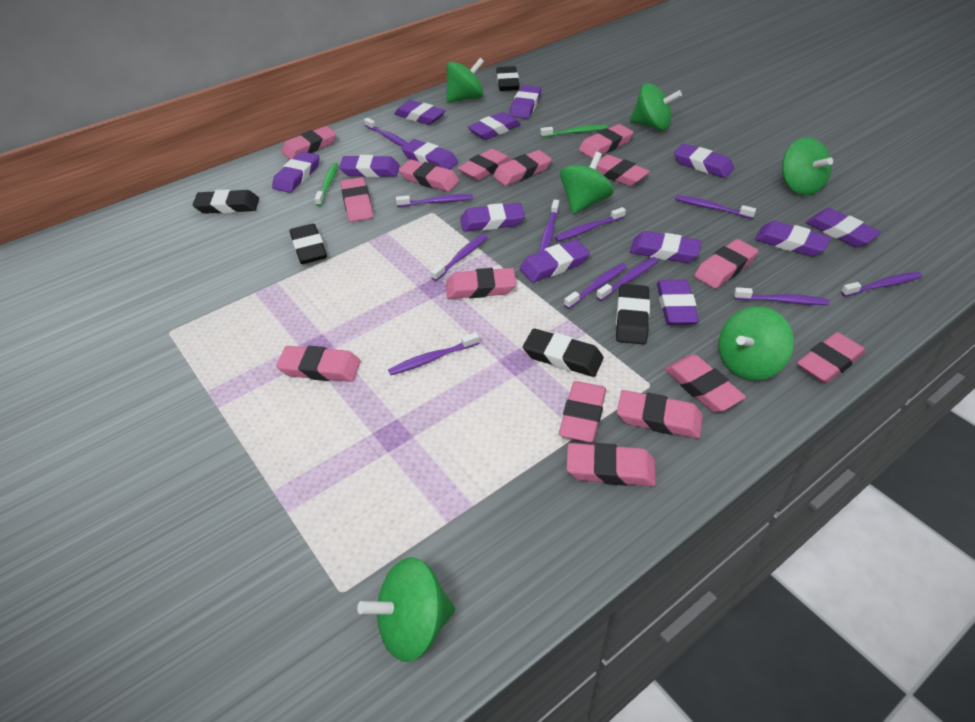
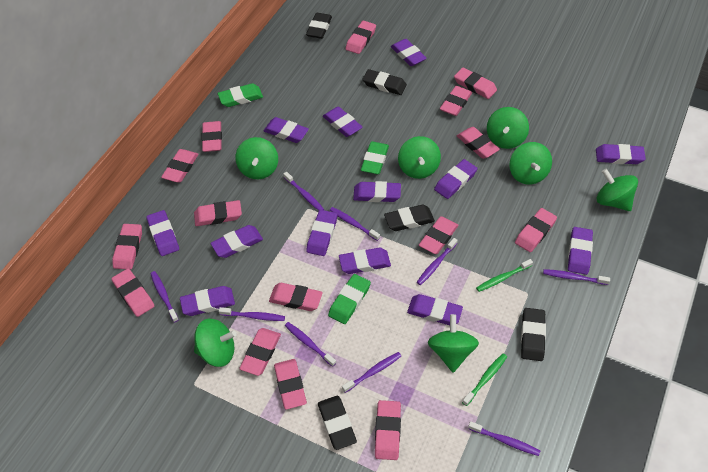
green eraser: 0 -> 3
green spinning top: 6 -> 7
purple toothbrush: 11 -> 9

